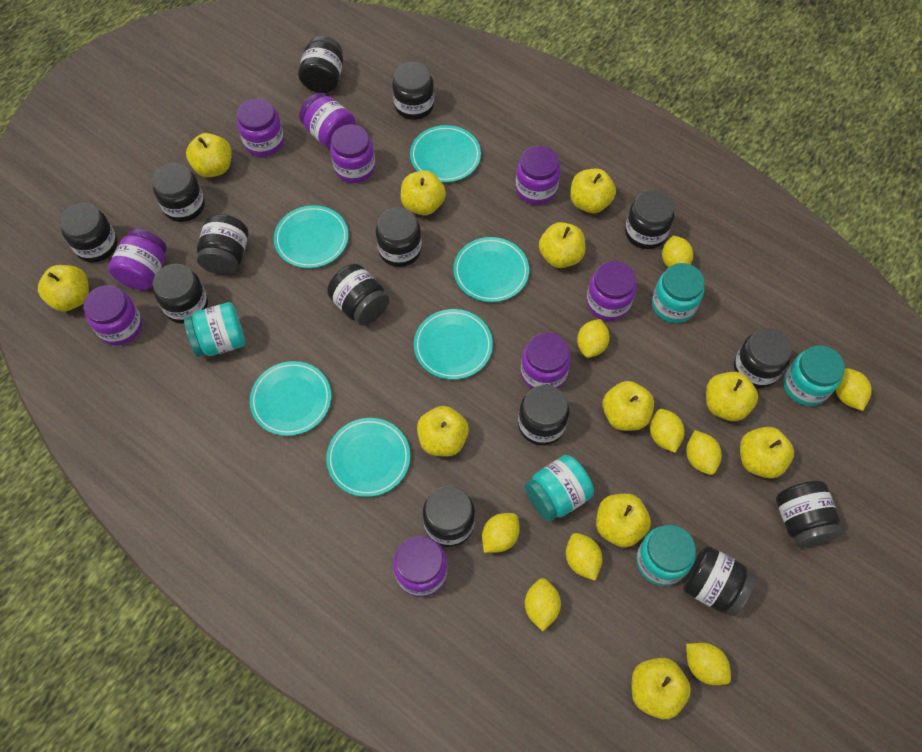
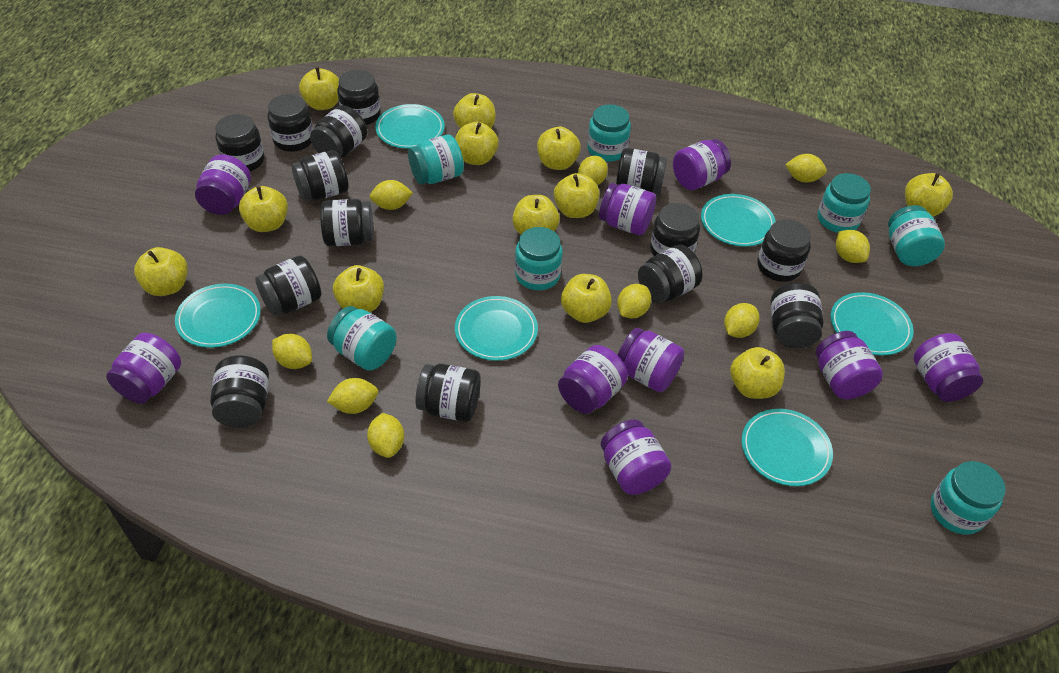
turquoise jar: 5 -> 7
yellow apple: 11 -> 12

